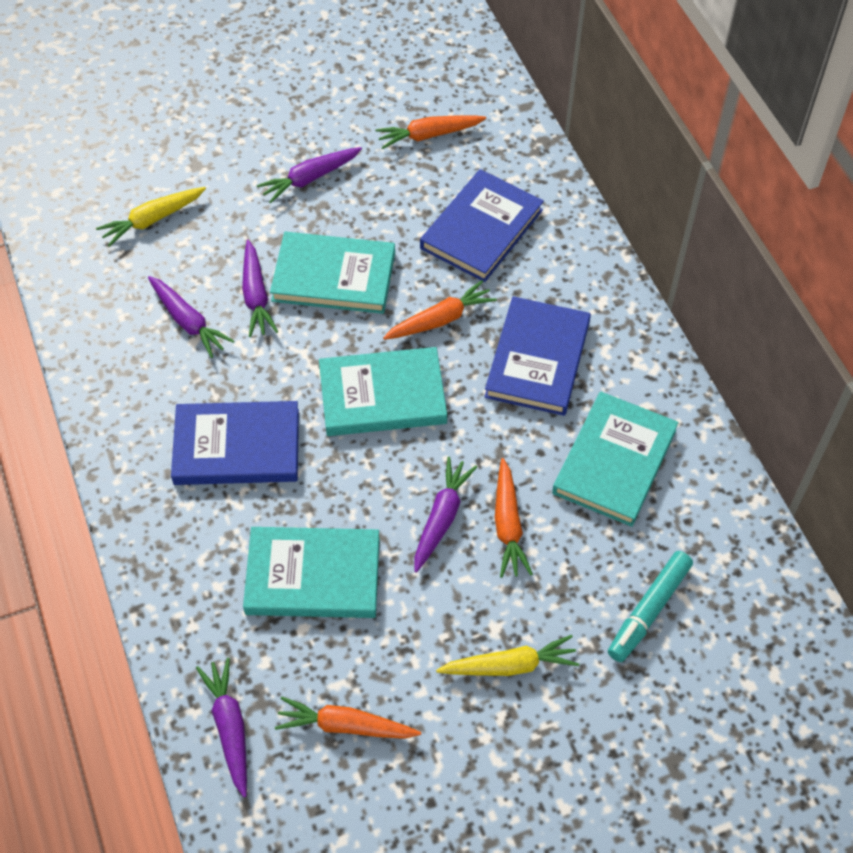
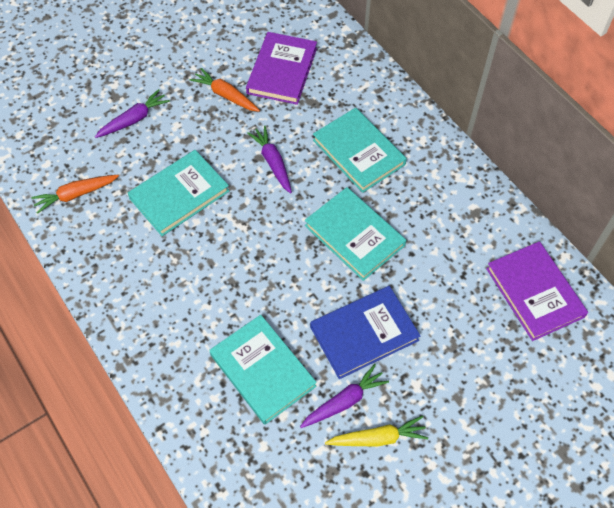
blue book: 3 -> 1
orange carrot: 4 -> 2
purple book: 0 -> 2
purple carrot: 5 -> 3
turquoise marker: 1 -> 0
yellow carrot: 2 -> 1

